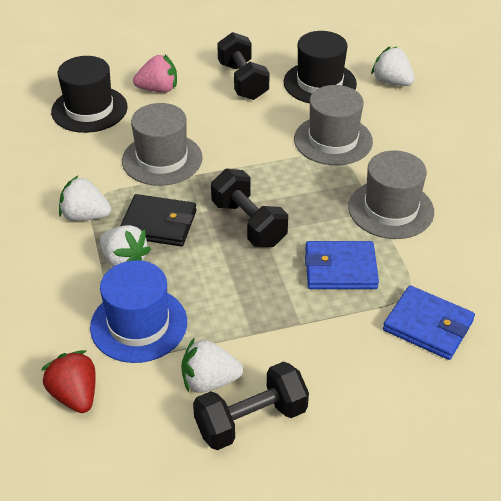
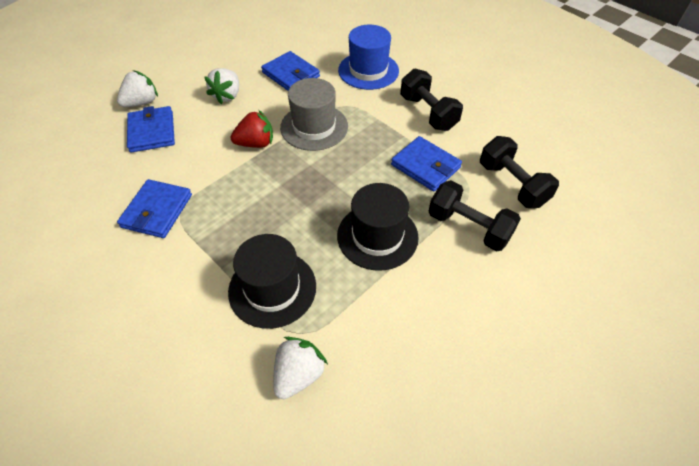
black wallet: 1 -> 0
blue wallet: 2 -> 4
grey hat: 3 -> 1
pink strawberry: 1 -> 0
white strawberry: 4 -> 3

